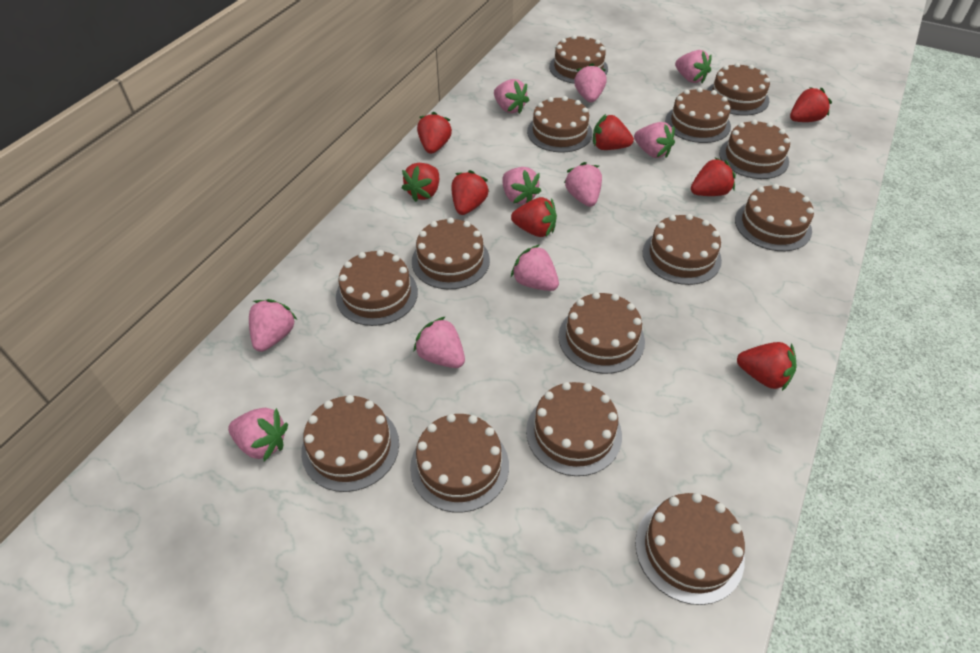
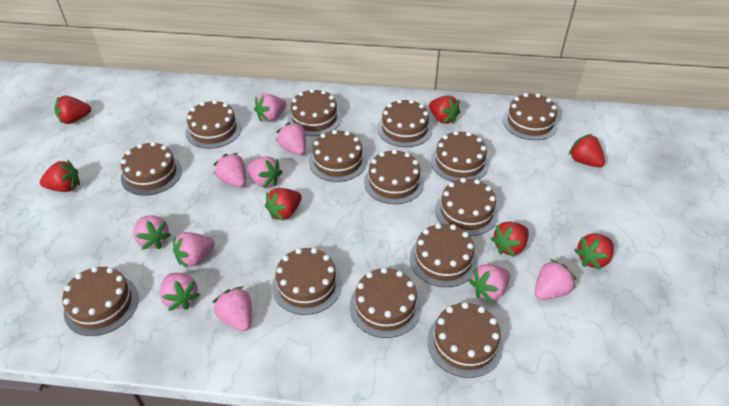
red strawberry: 8 -> 7

